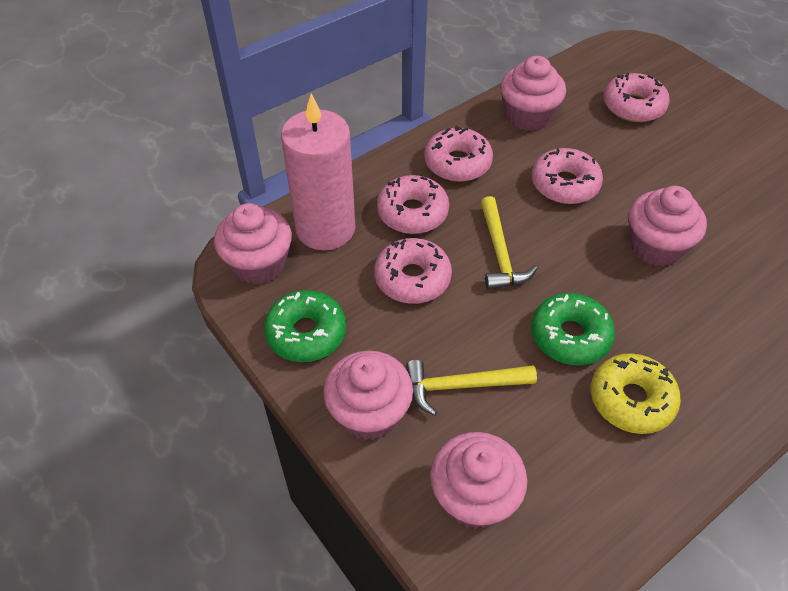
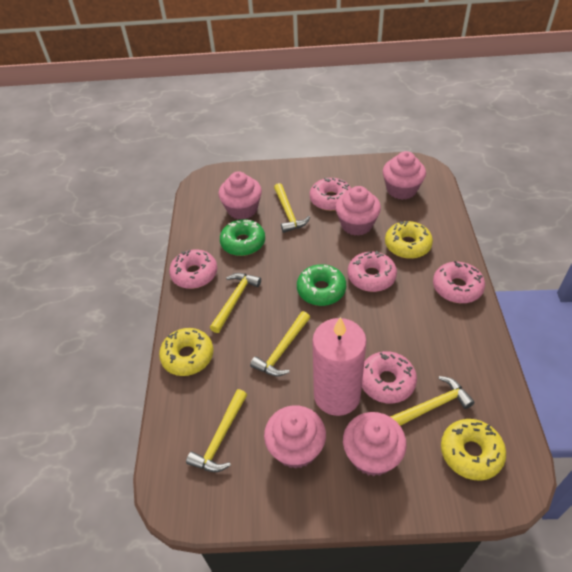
yellow donut: 1 -> 3
yellow hammer: 2 -> 5

